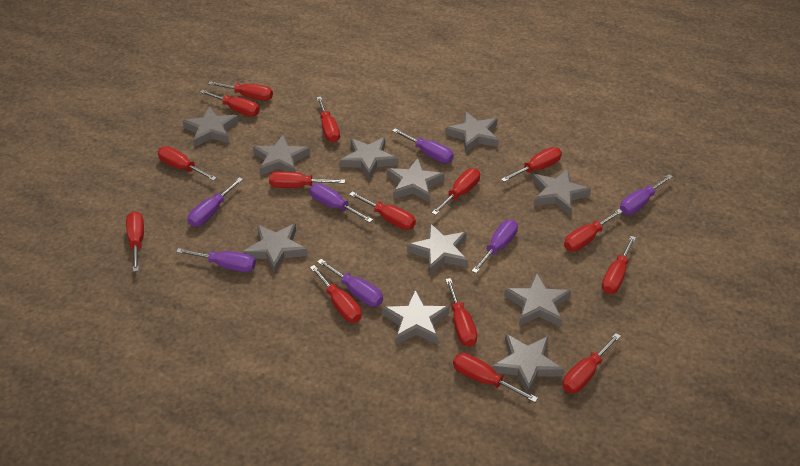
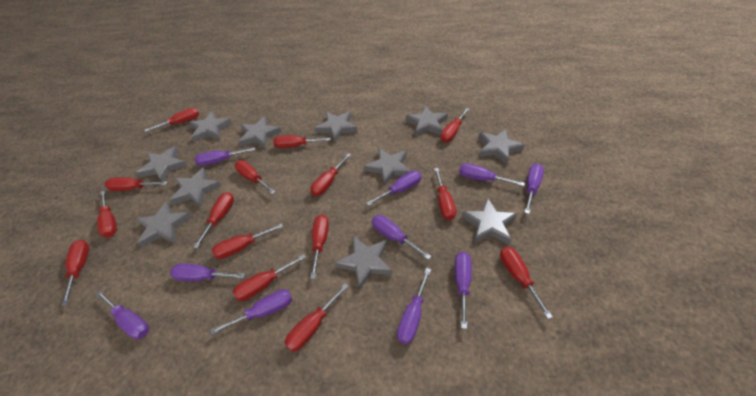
purple screwdriver: 7 -> 10

